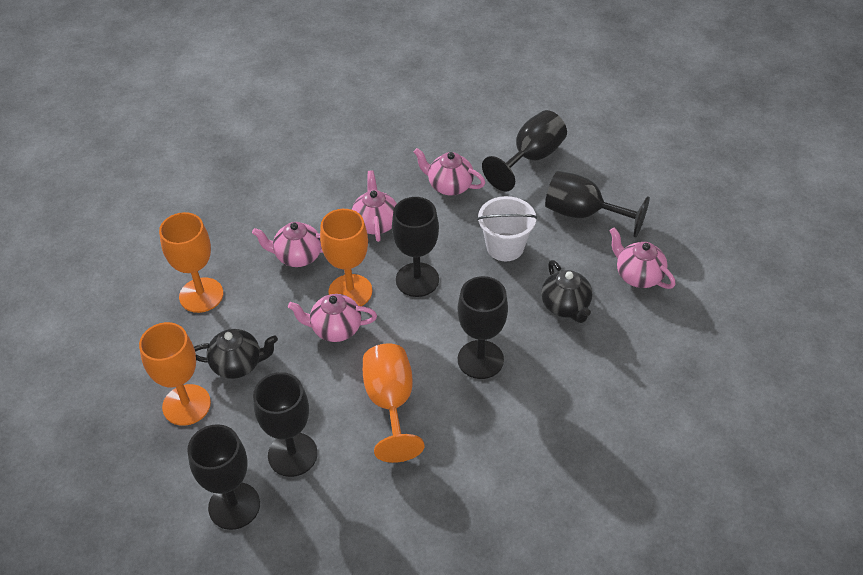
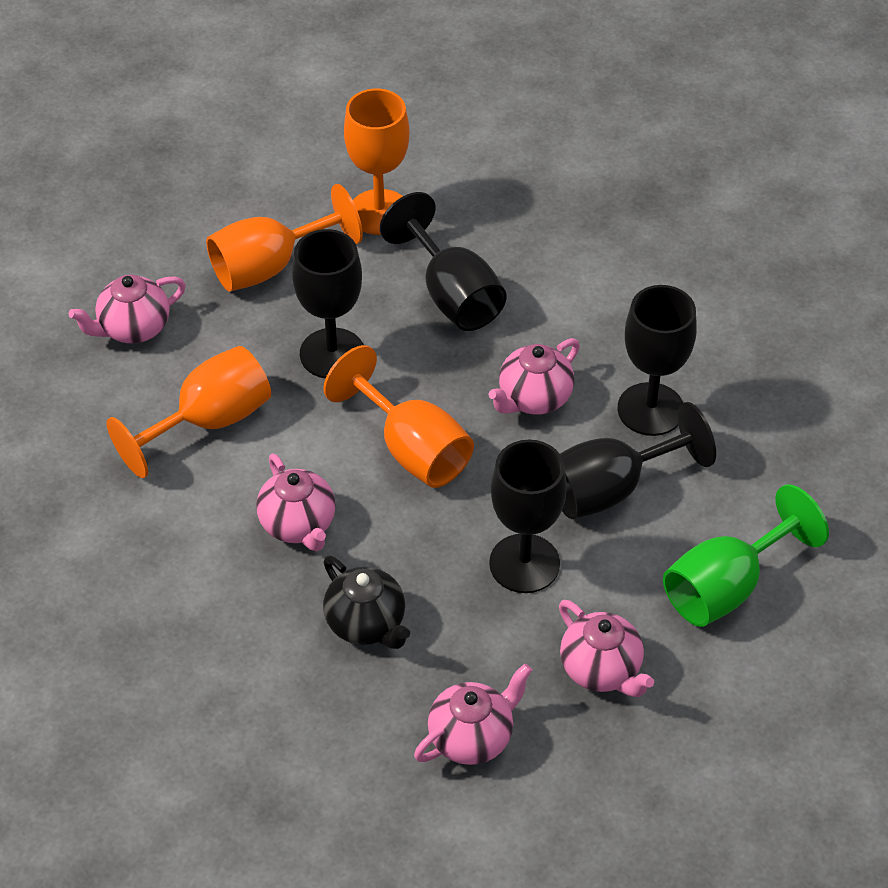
black goblet: 6 -> 5
black teapot: 2 -> 1
green goblet: 0 -> 1
white bucket: 1 -> 0

